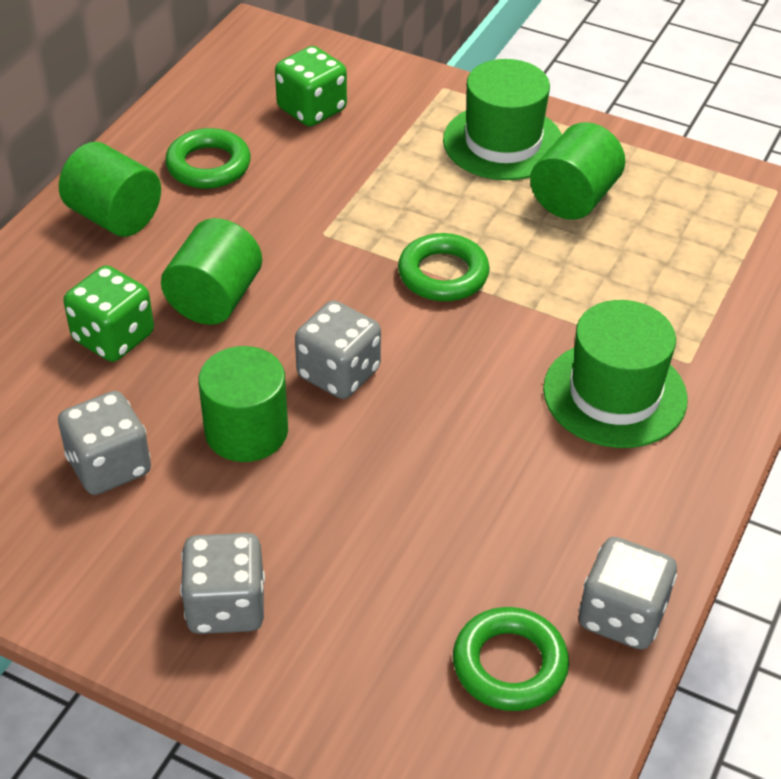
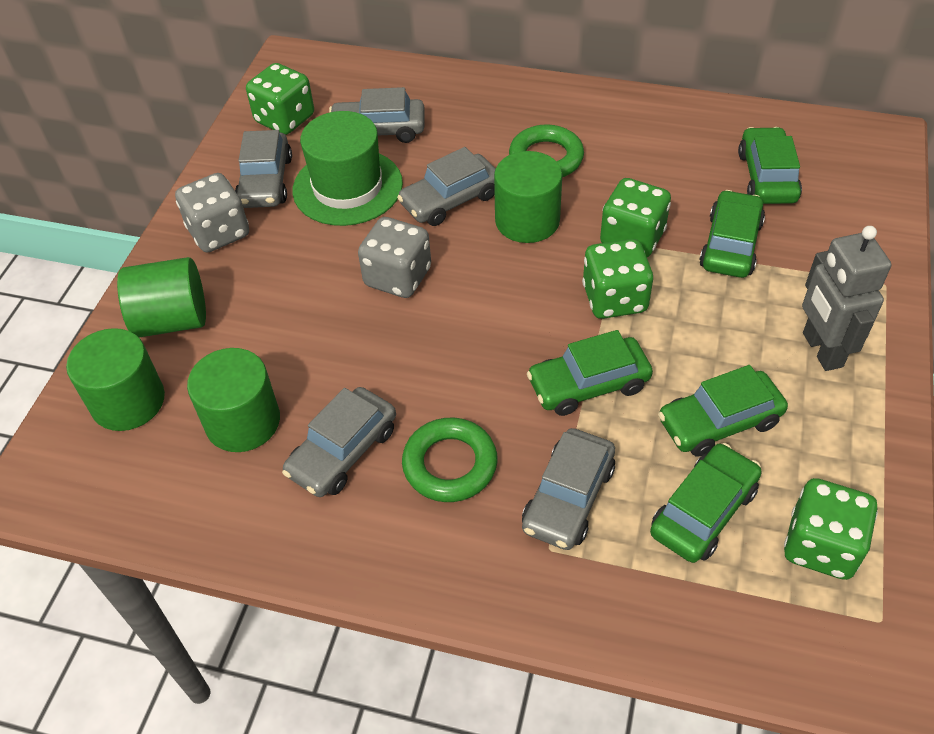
green car: 0 -> 5
green dice: 2 -> 4
green hat: 2 -> 1
green ring: 3 -> 2
grey car: 0 -> 5
grey dice: 4 -> 2
grey robot: 0 -> 1

